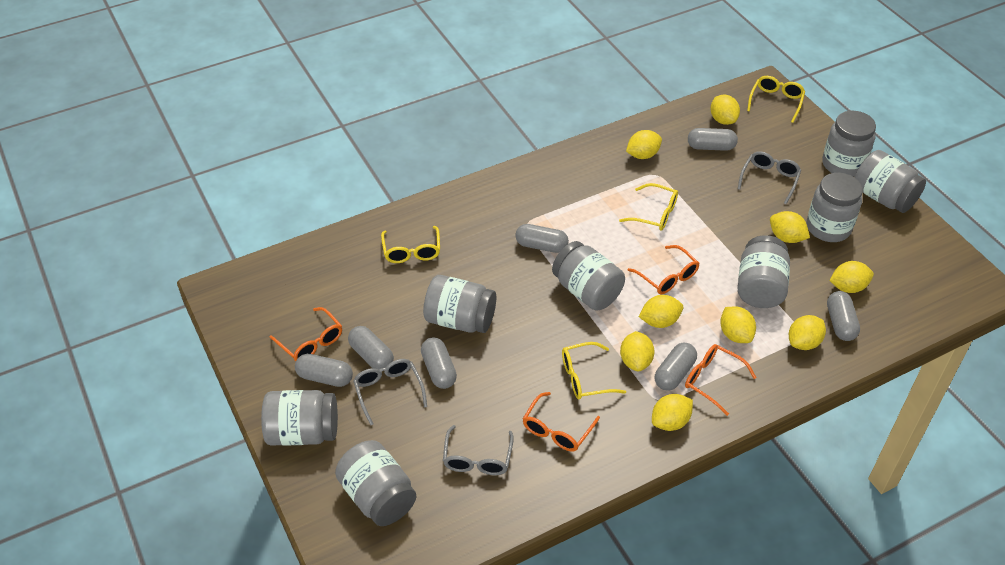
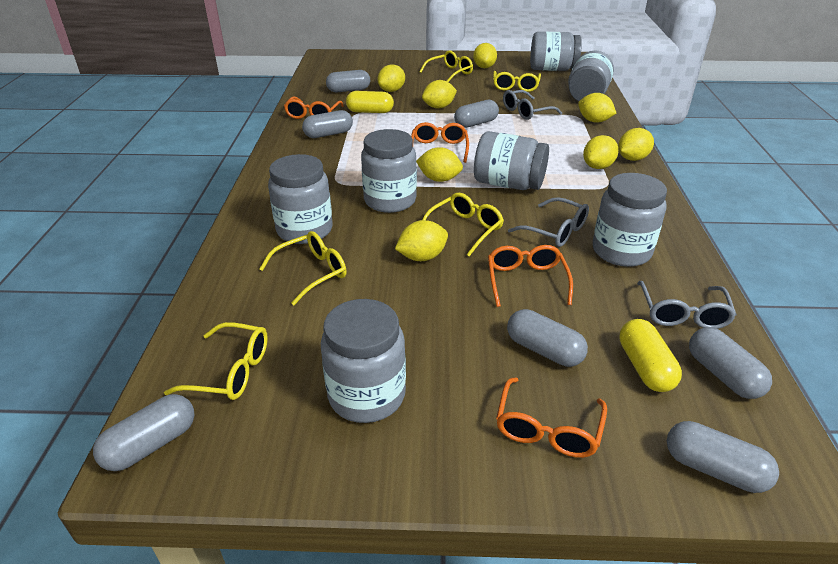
grey jar: 8 -> 7
yellow capsule: 0 -> 2
yellow glasses: 4 -> 5
yellow lemon: 9 -> 8

